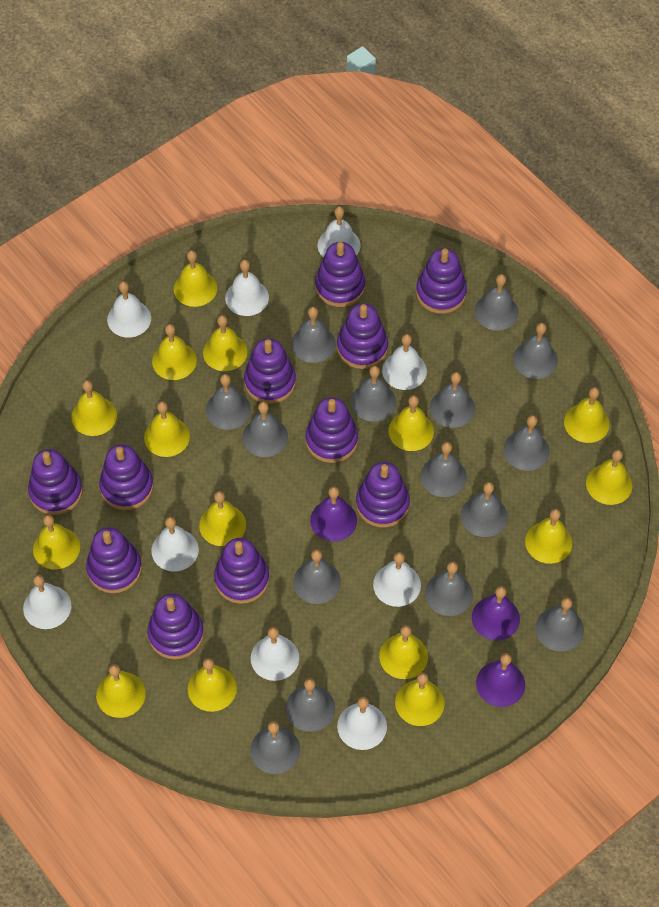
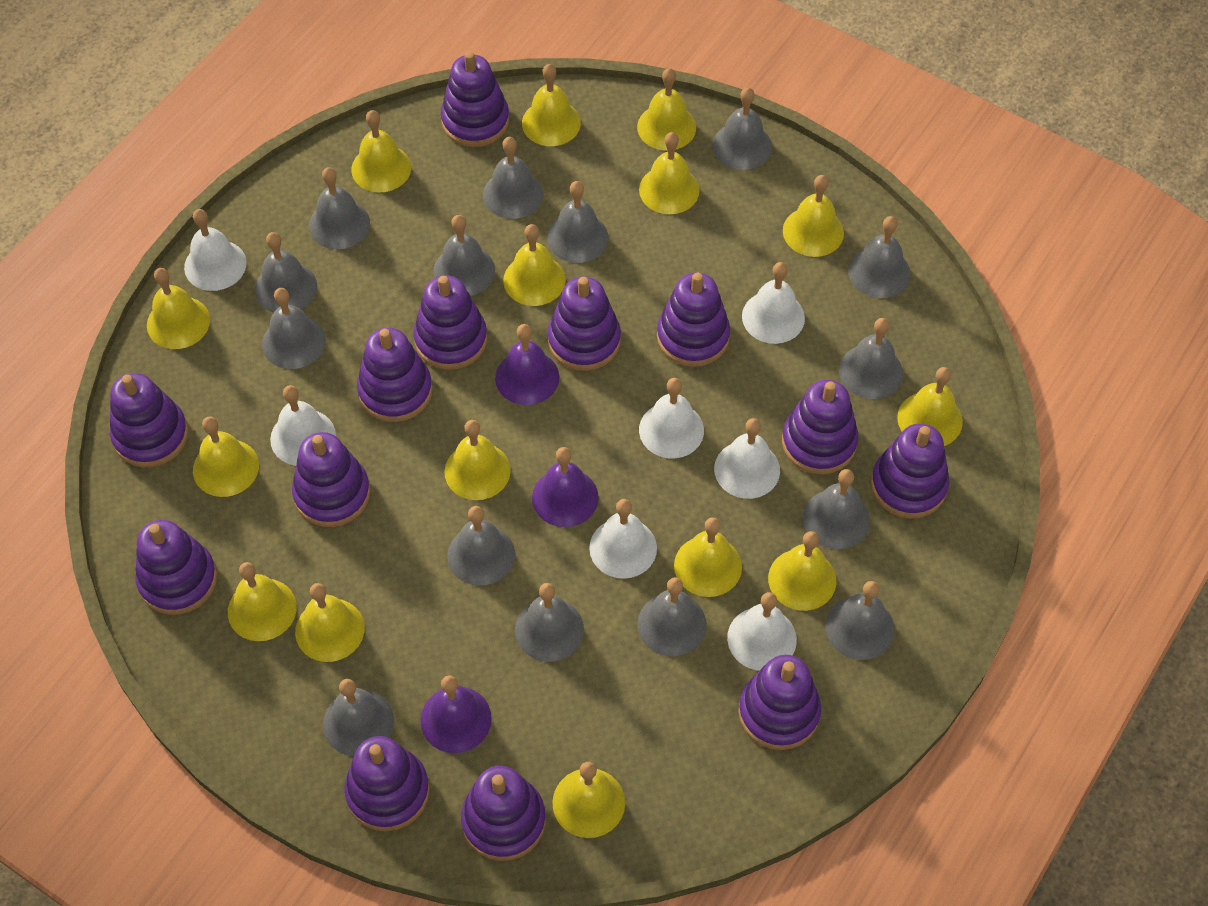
purple stacking toy: 11 -> 13
white bell: 9 -> 7

